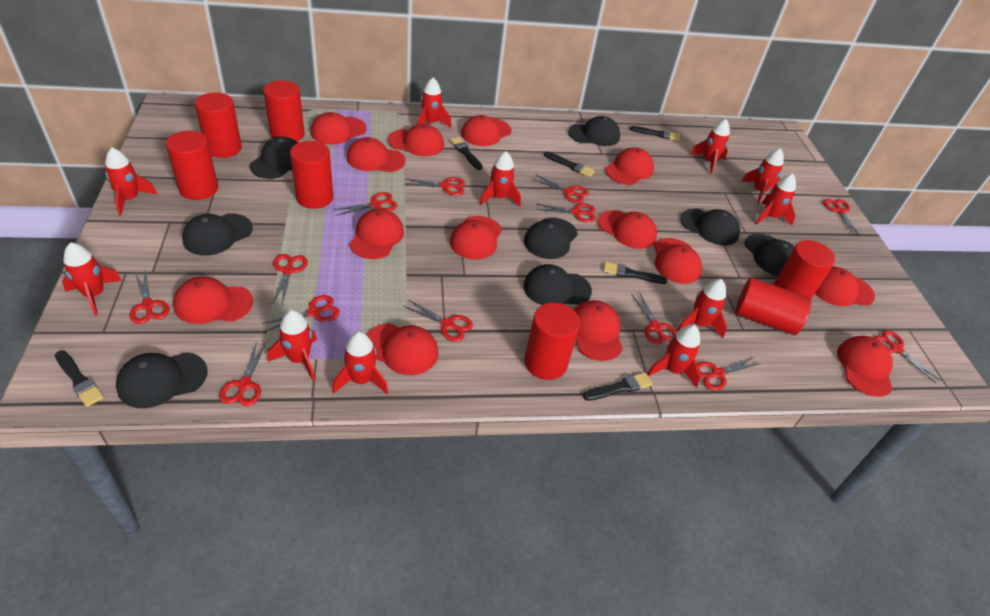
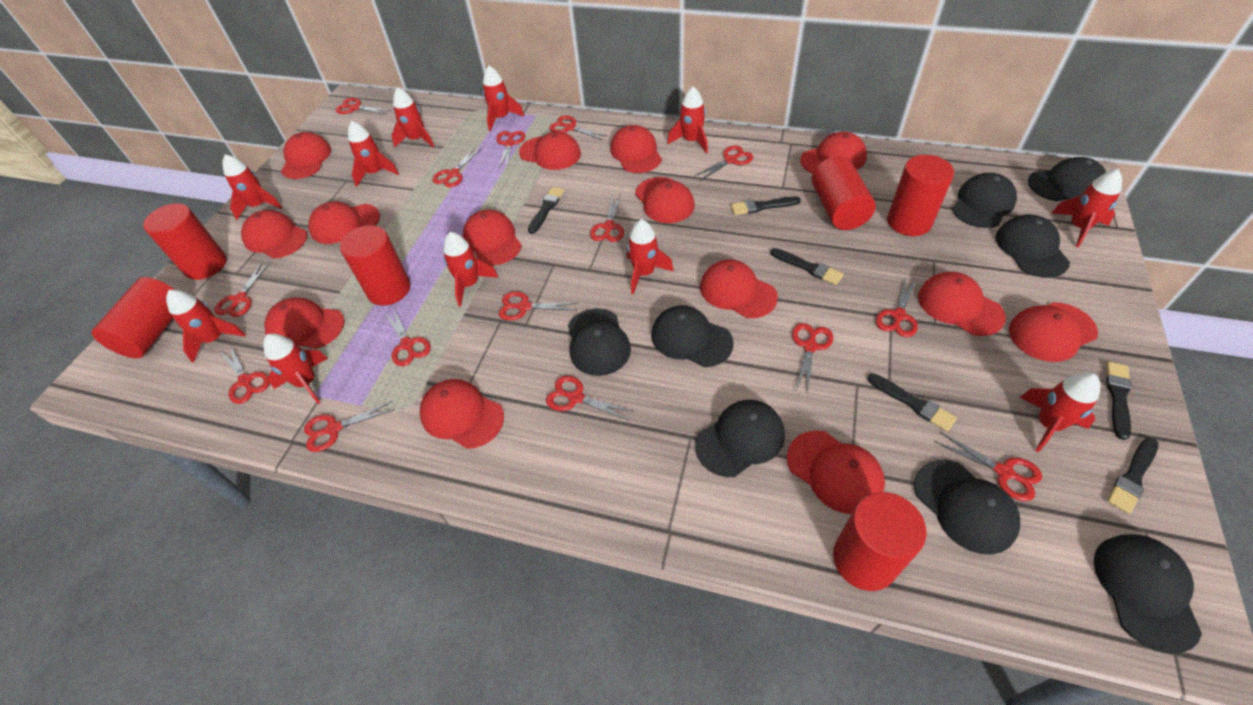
red cylinder: 7 -> 6
red scissors: 13 -> 15

